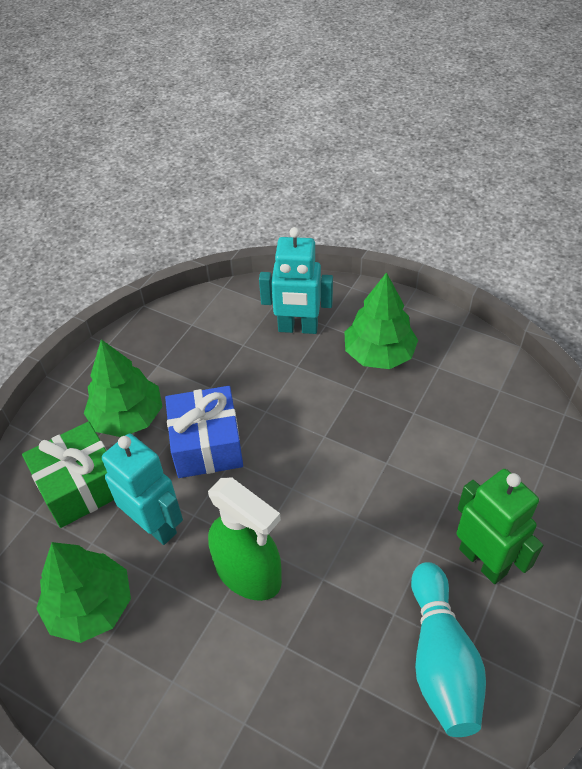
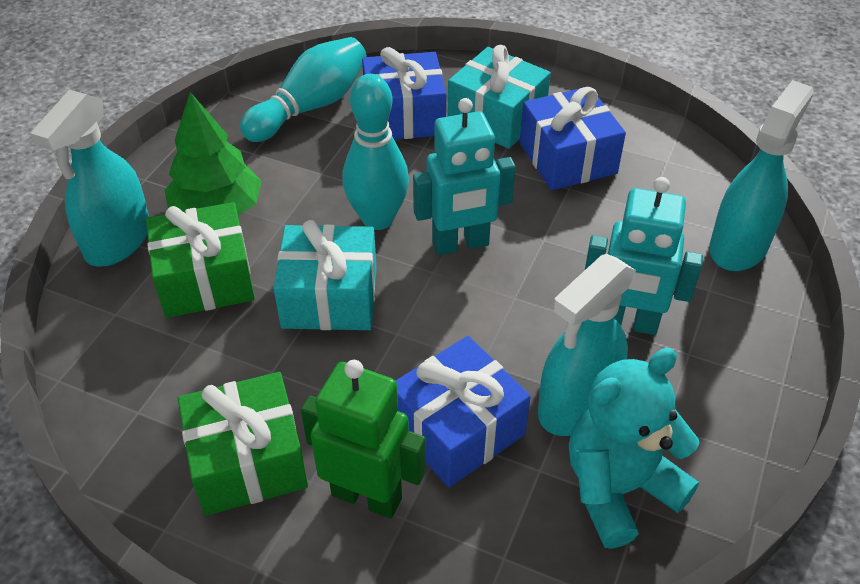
blue gift: 1 -> 3
green gift: 1 -> 2
green spray bottle: 1 -> 0
green tree: 3 -> 1
turquoise bowling pin: 1 -> 2
turquoise gift: 0 -> 2
turquoise spray bottle: 0 -> 3
turquoise teddy bear: 0 -> 1

